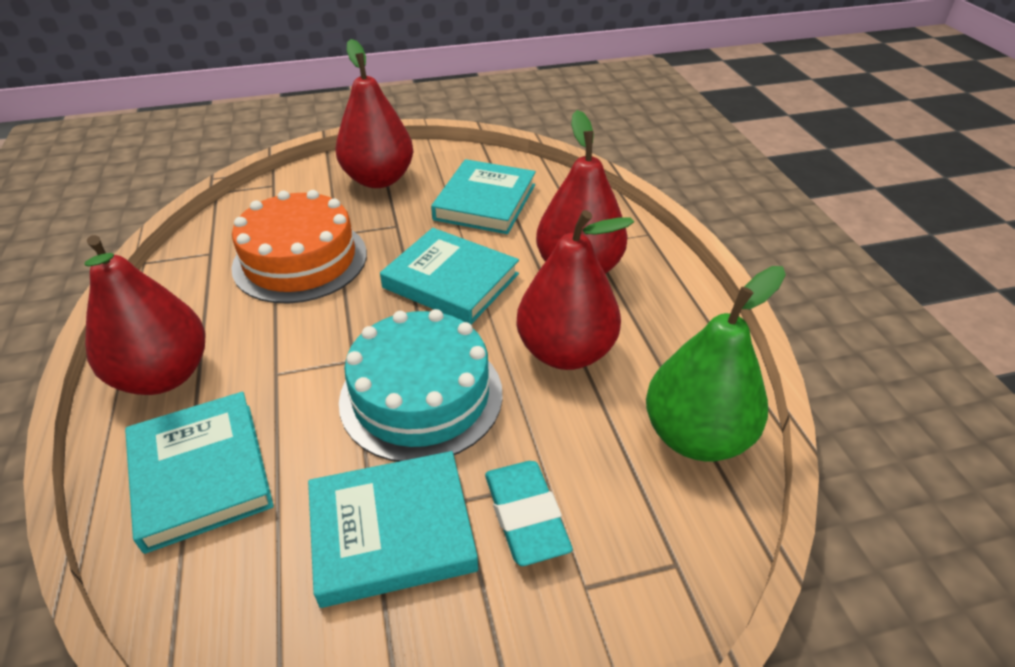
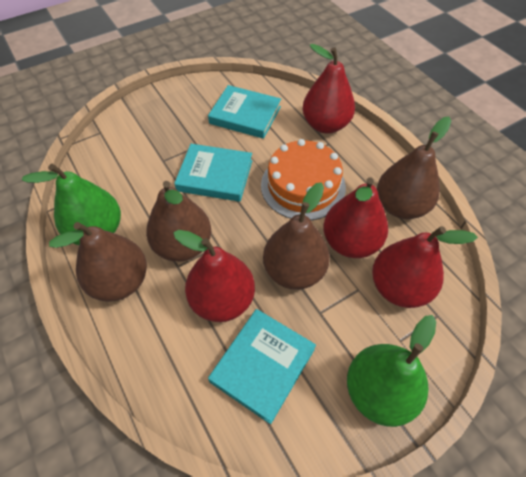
brown pear: 0 -> 4
green pear: 1 -> 2
turquoise book: 4 -> 3
turquoise cake: 1 -> 0
turquoise eraser: 1 -> 0

